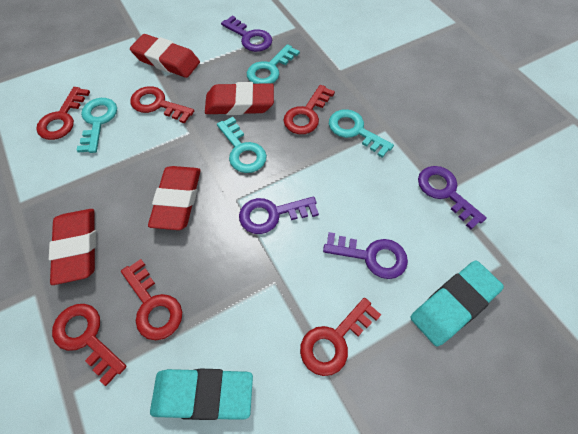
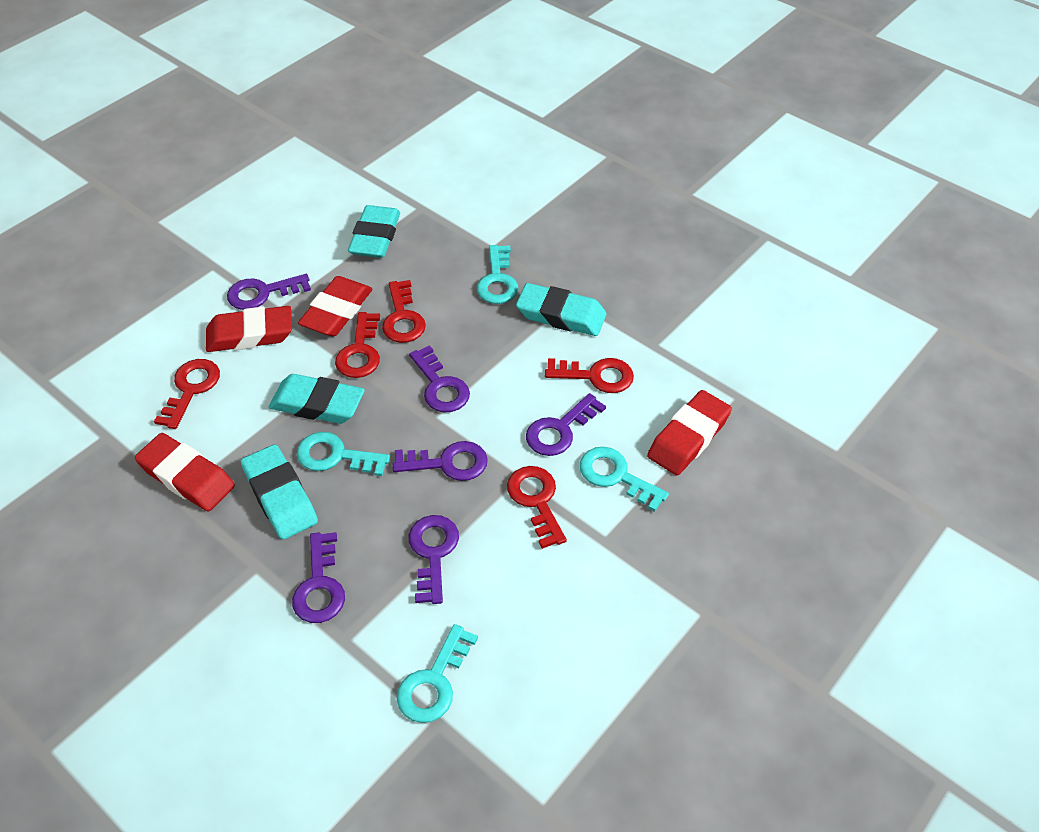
purple key: 4 -> 6
red key: 6 -> 5
turquoise eraser: 2 -> 4

